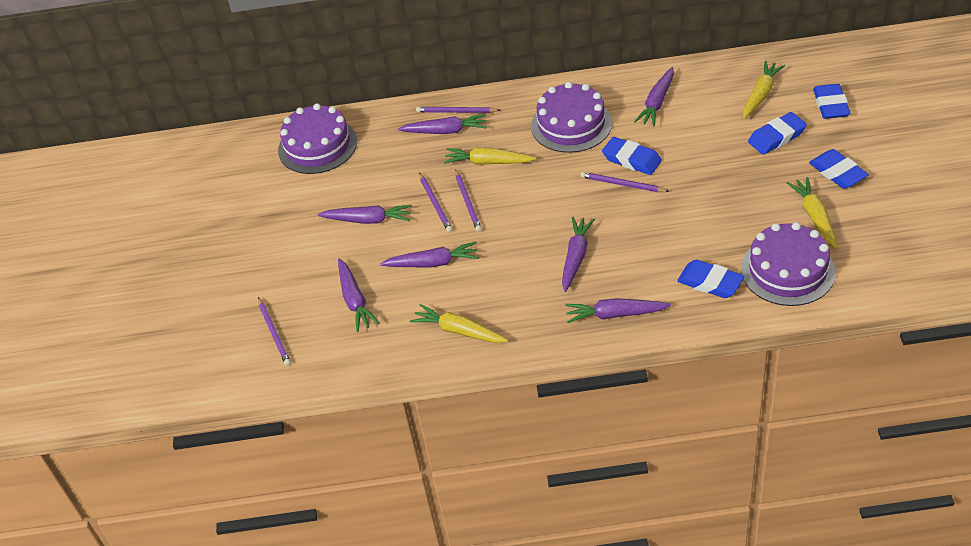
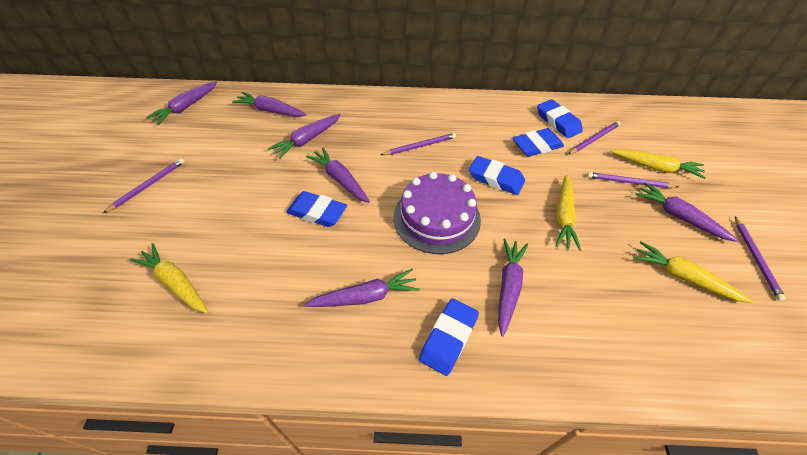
purple cake: 3 -> 1

